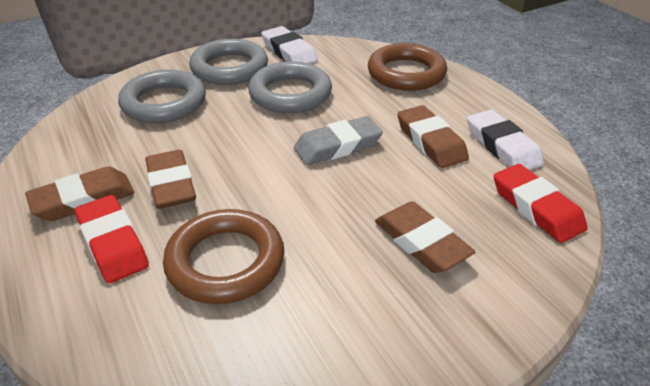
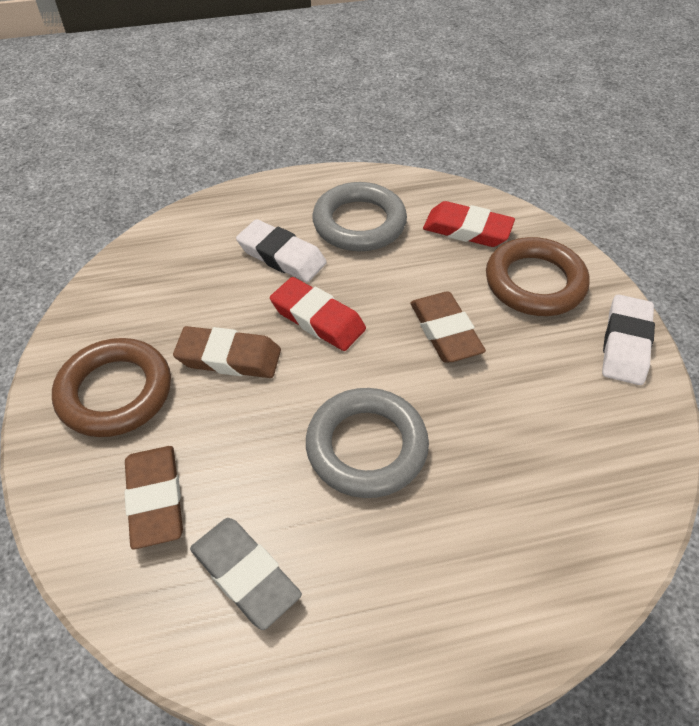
brown eraser: 4 -> 3
grey ring: 3 -> 2

